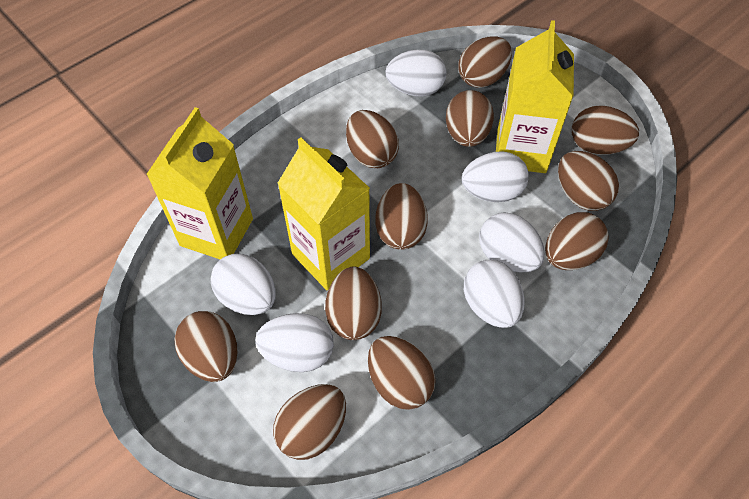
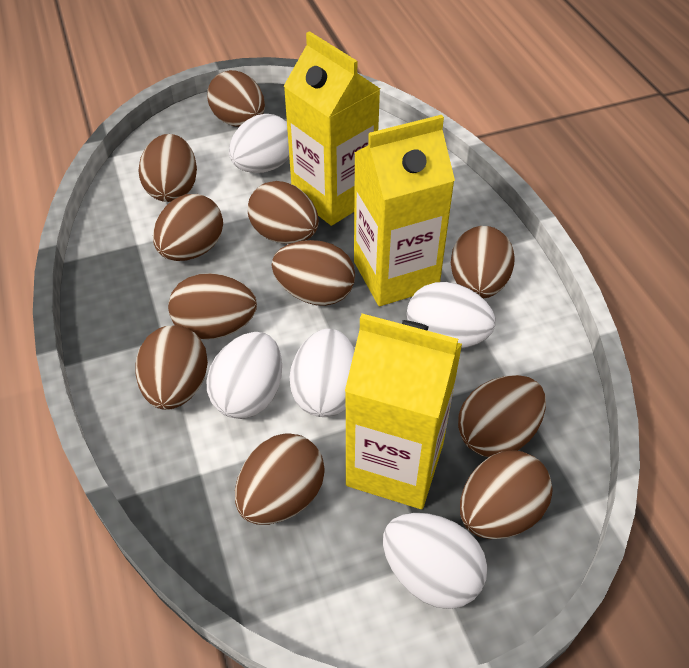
white egg: 6 -> 5

